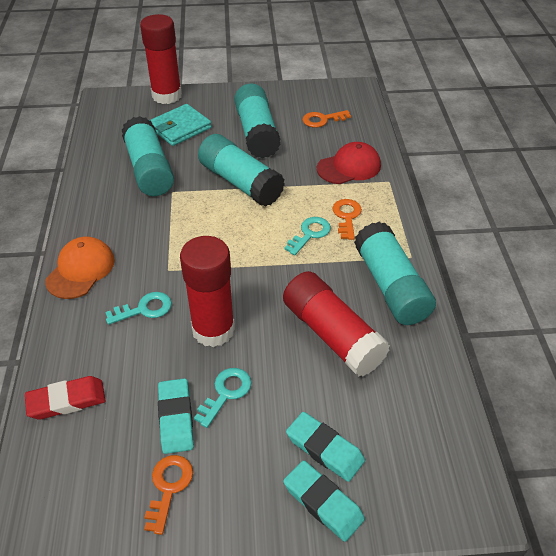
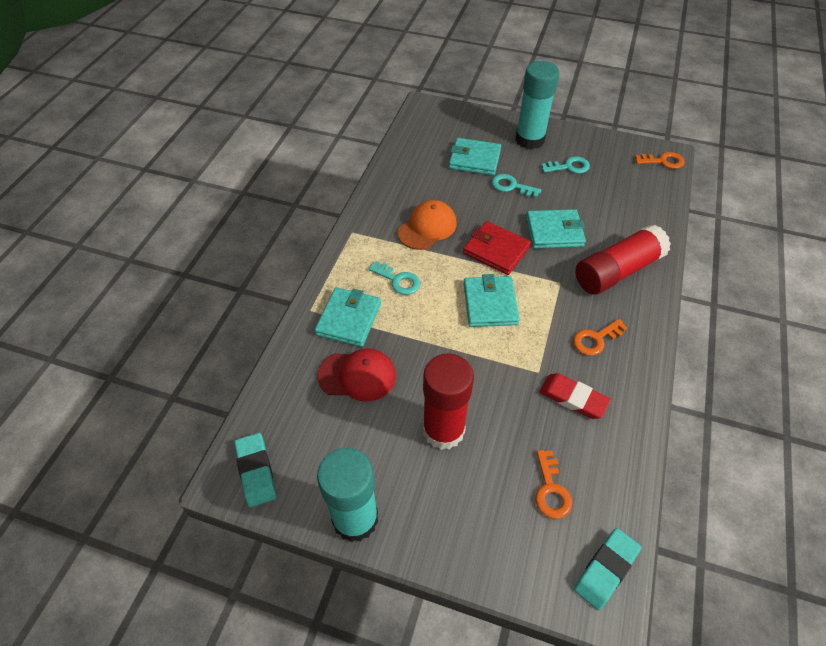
red glue stick: 3 -> 2
red wallet: 0 -> 1
turquoise eraser: 3 -> 2
turquoise glue stick: 4 -> 2
turquoise wallet: 1 -> 4

